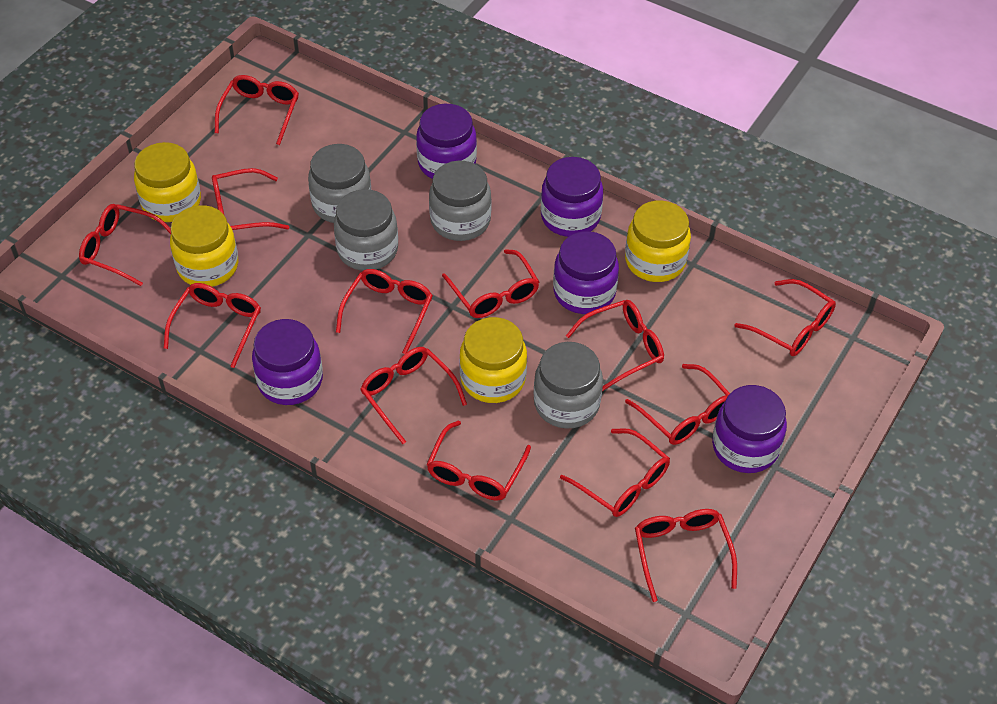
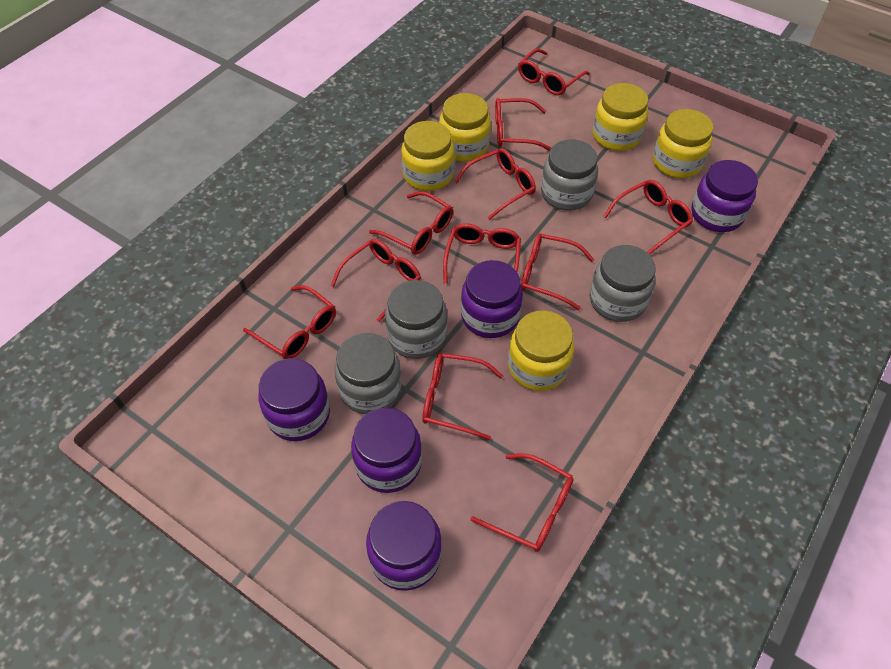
red glasses: 13 -> 11
yellow jar: 4 -> 5

